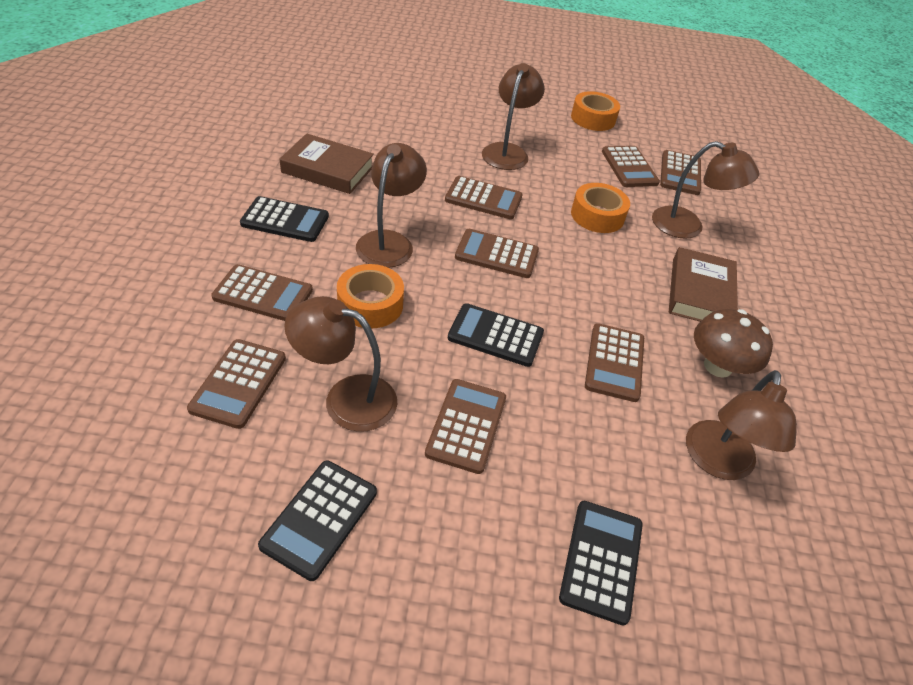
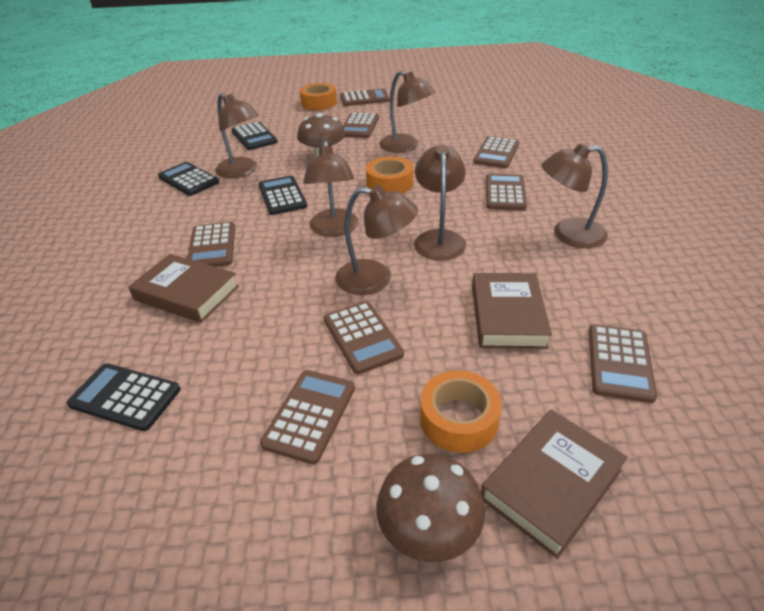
brown book: 2 -> 3
brown lamp: 5 -> 6
brown mushroom: 1 -> 2

